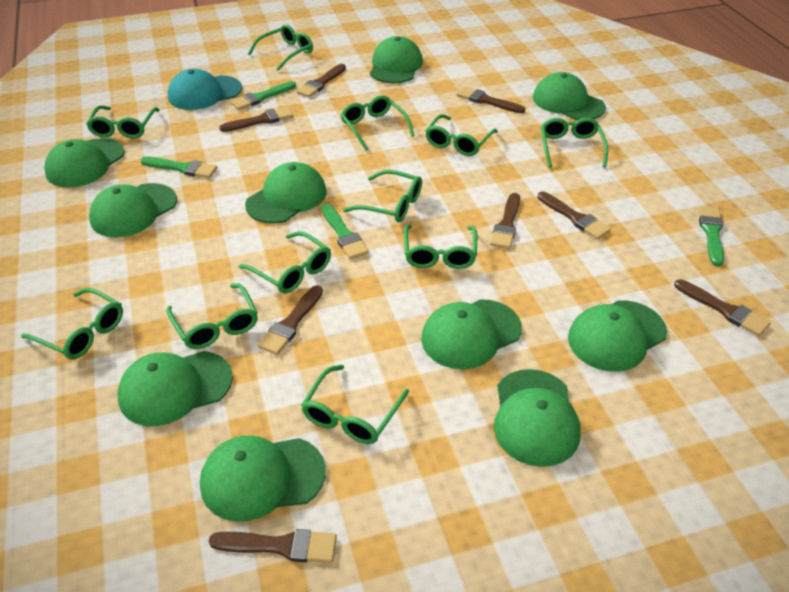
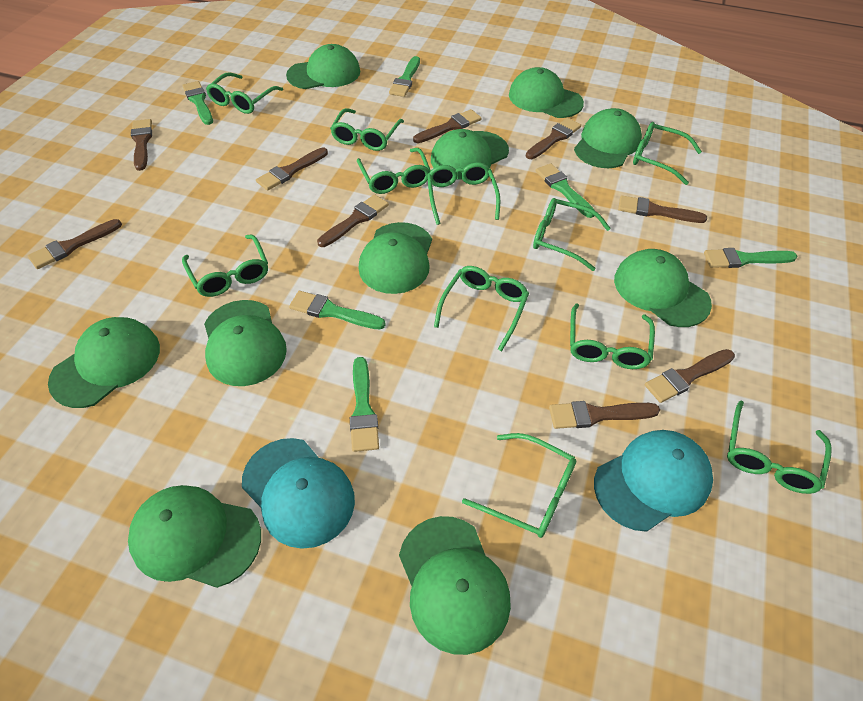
brown brush: 8 -> 9
green brush: 4 -> 6
turquoise cap: 1 -> 2

